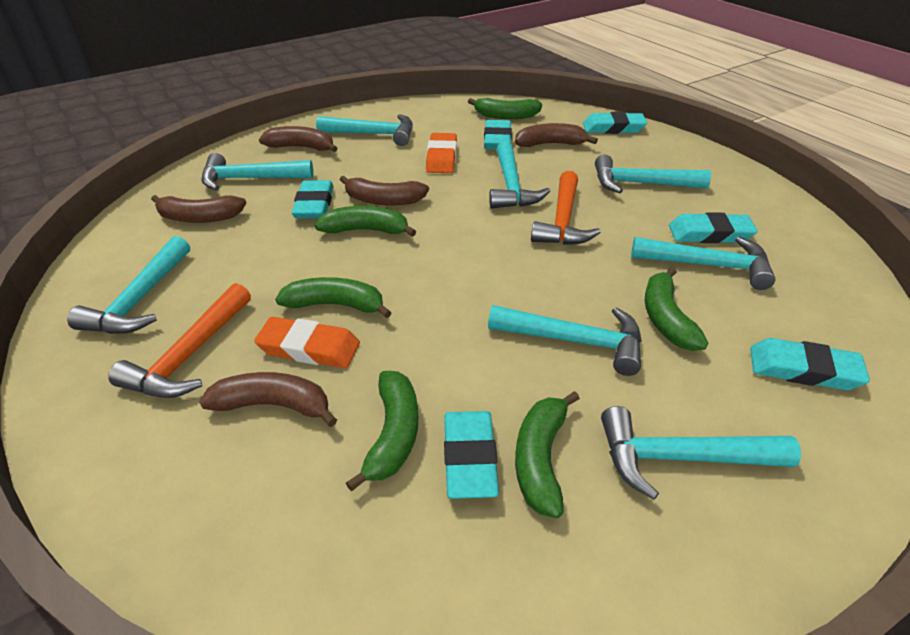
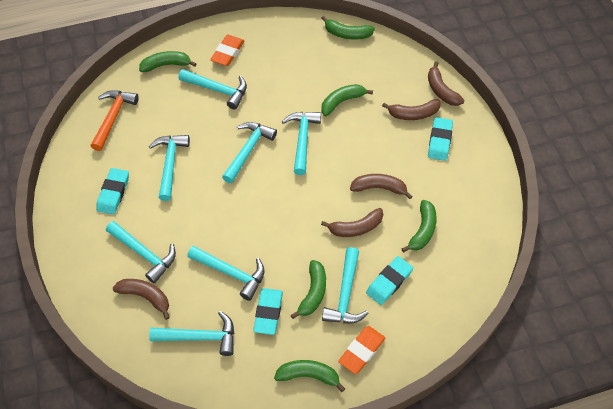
orange hammer: 2 -> 1
turquoise eraser: 6 -> 4

